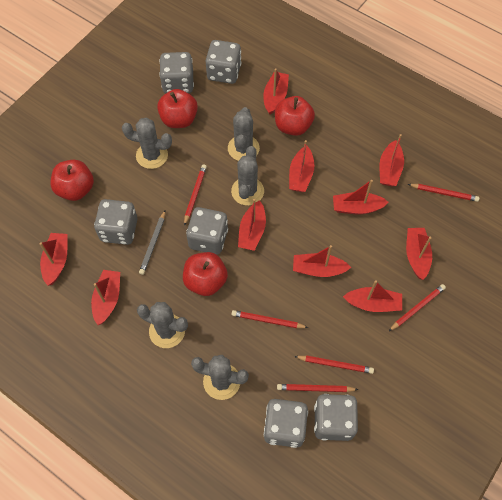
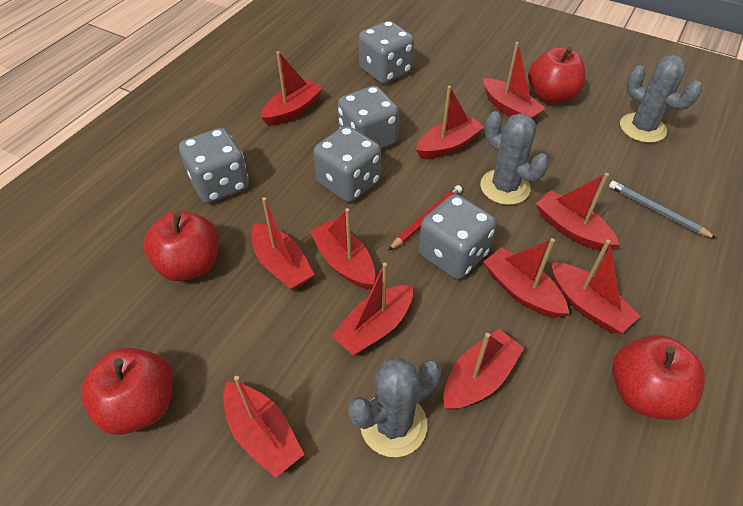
grey cactus: 5 -> 3
grey dice: 6 -> 5
red boat: 10 -> 11
red pencil: 6 -> 1

